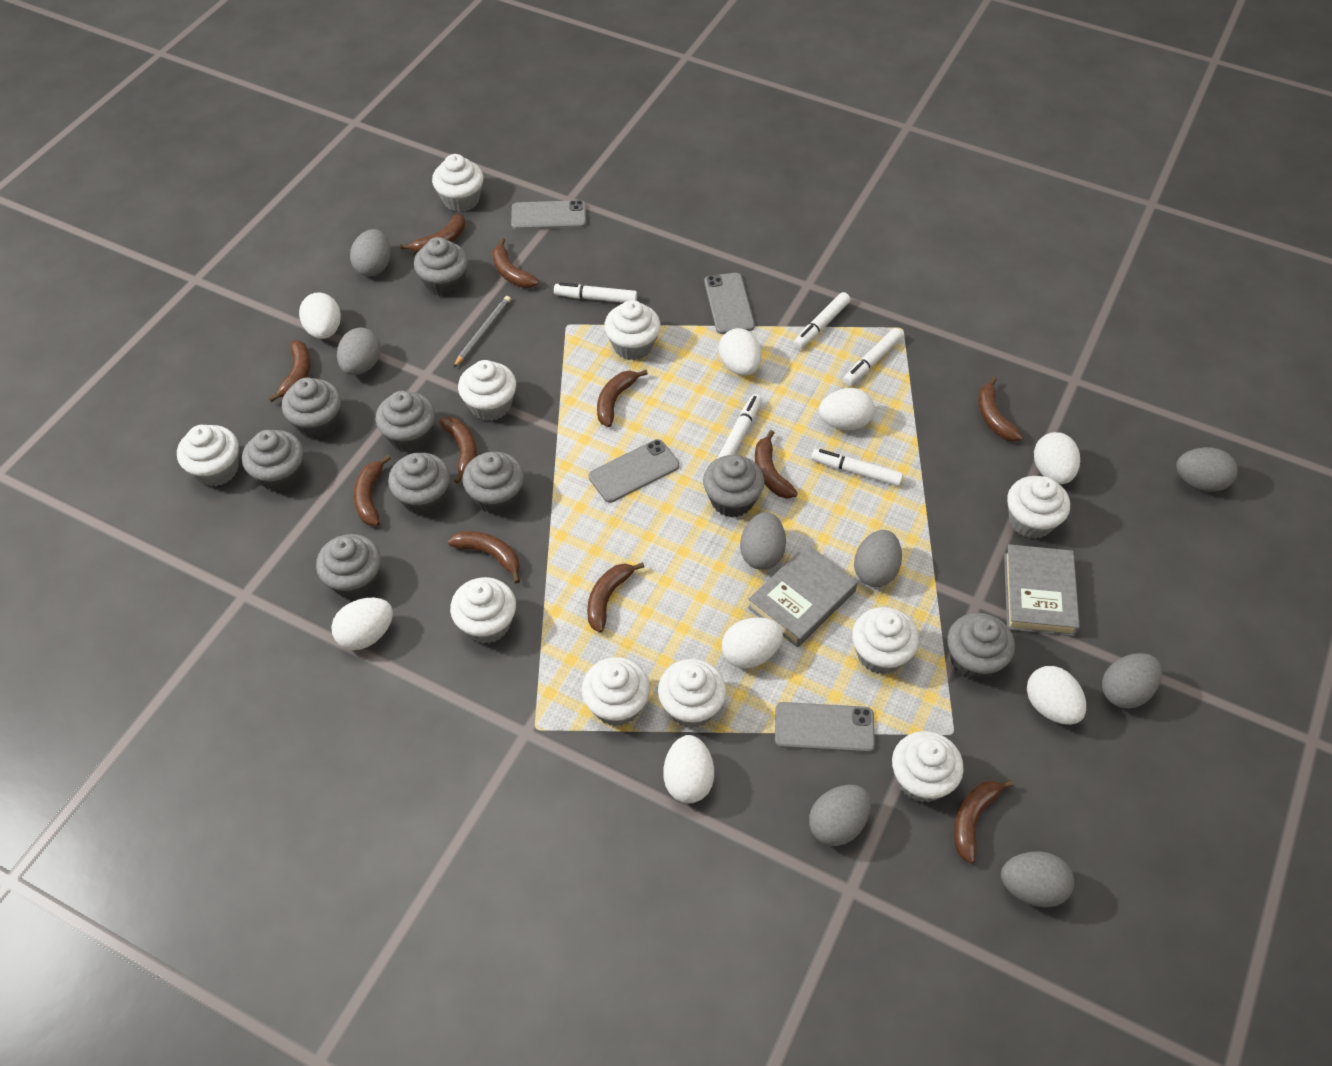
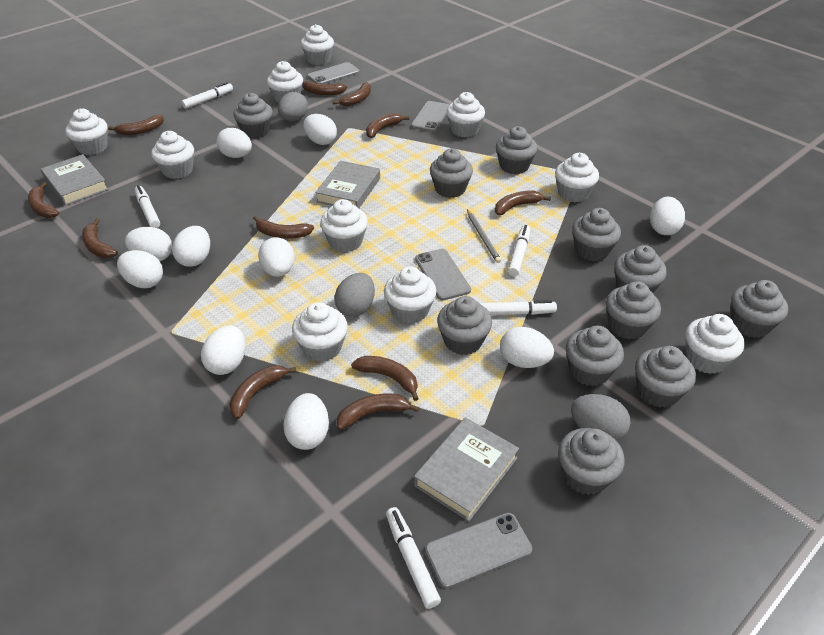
grey book: 2 -> 3
grey cupcake: 9 -> 11
grey egg: 8 -> 3
white egg: 8 -> 10

